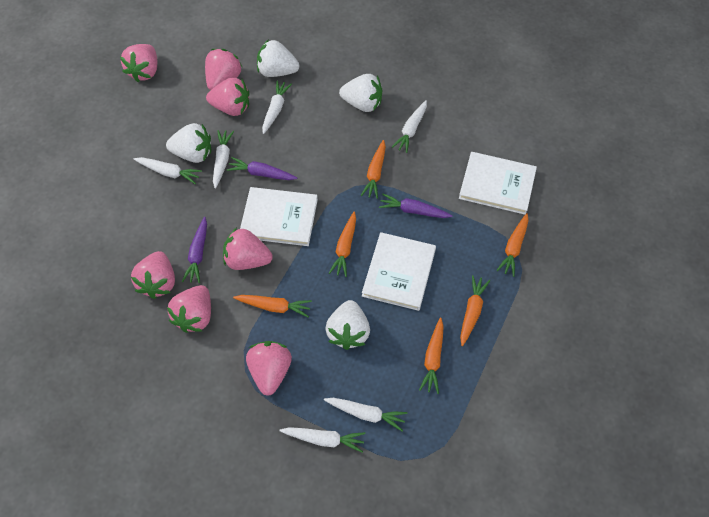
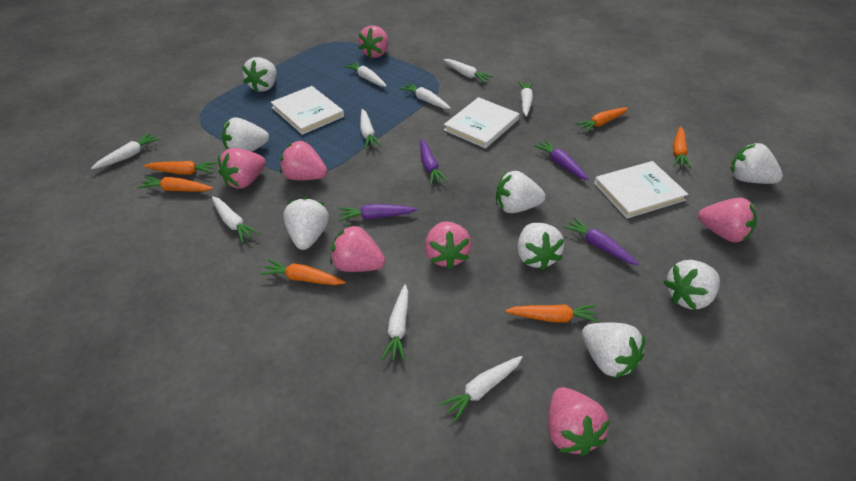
purple carrot: 3 -> 4
white carrot: 6 -> 9
white strawberry: 4 -> 8

